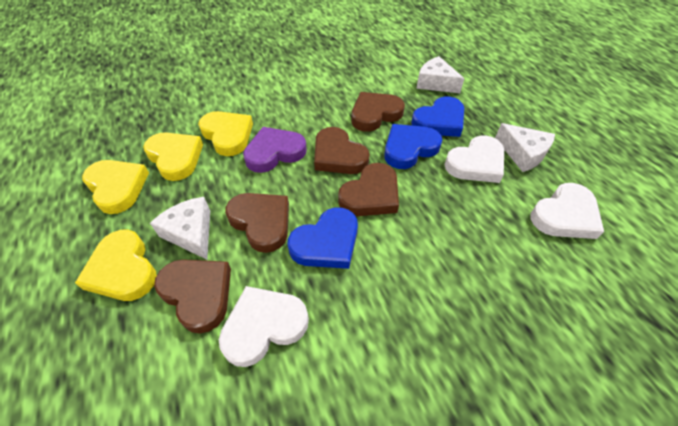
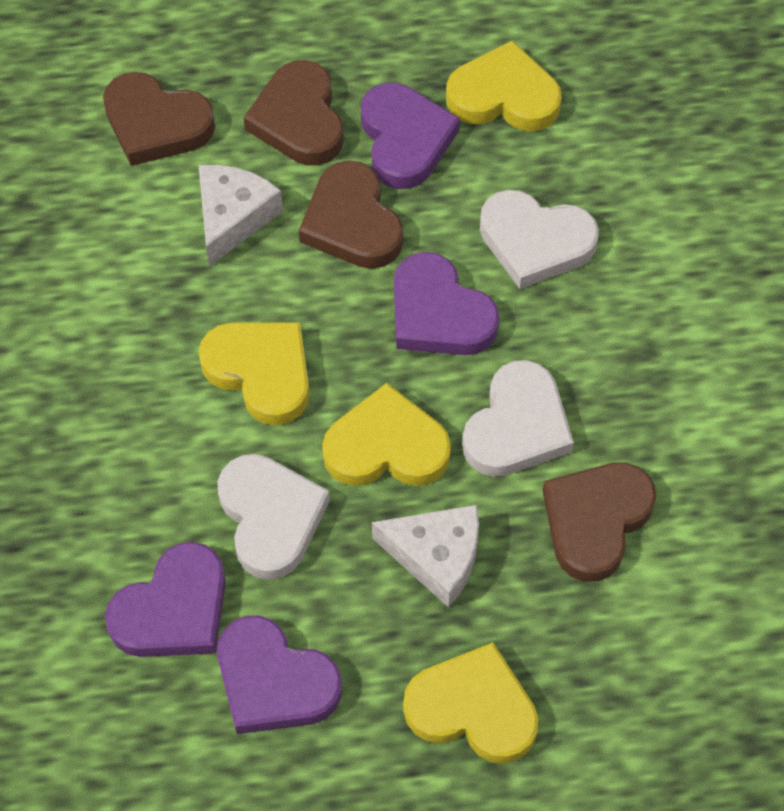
blue heart: 3 -> 0
brown heart: 5 -> 4
purple heart: 1 -> 4
white cheese: 3 -> 2

